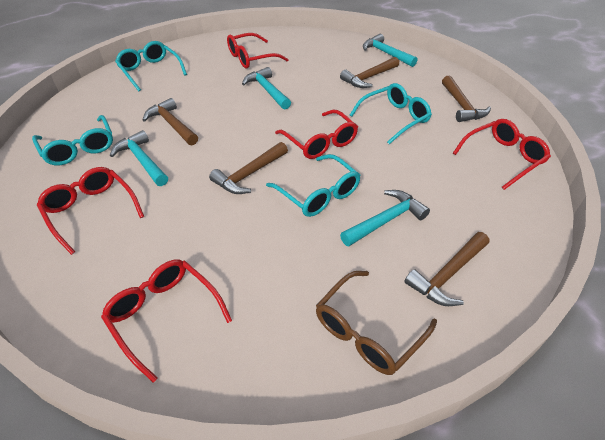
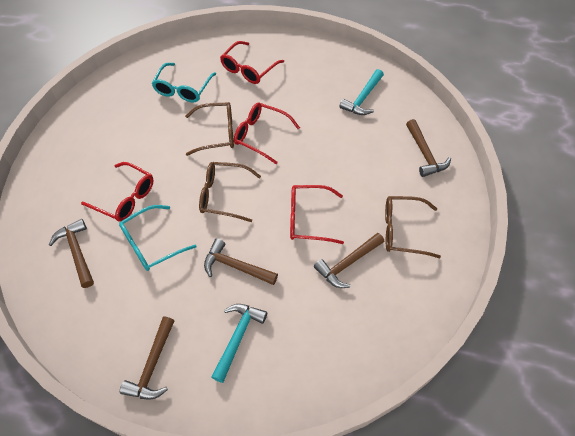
brown glasses: 1 -> 3
red glasses: 5 -> 4
turquoise glasses: 4 -> 2
turquoise hammer: 4 -> 2

